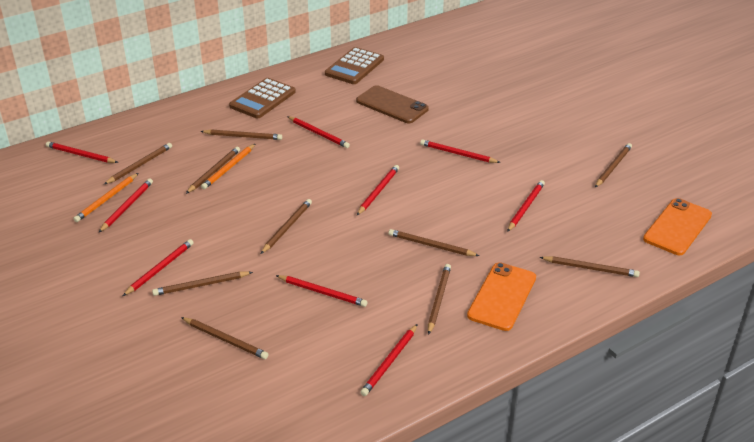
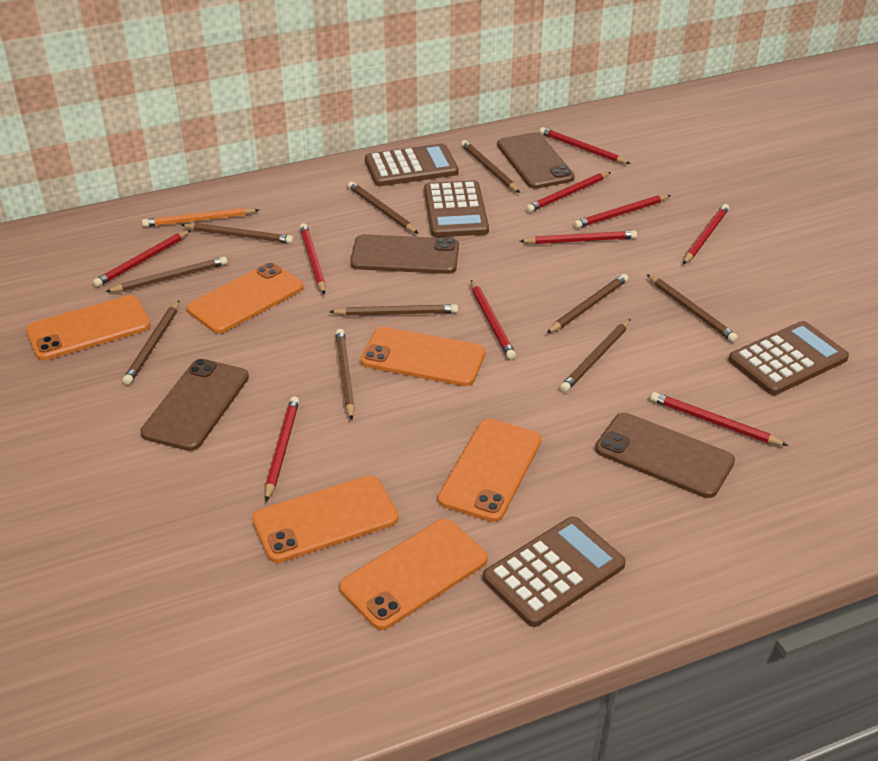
brown calculator: 2 -> 4
brown phone: 1 -> 4
orange pencil: 2 -> 1
orange phone: 2 -> 6
red pencil: 9 -> 10

